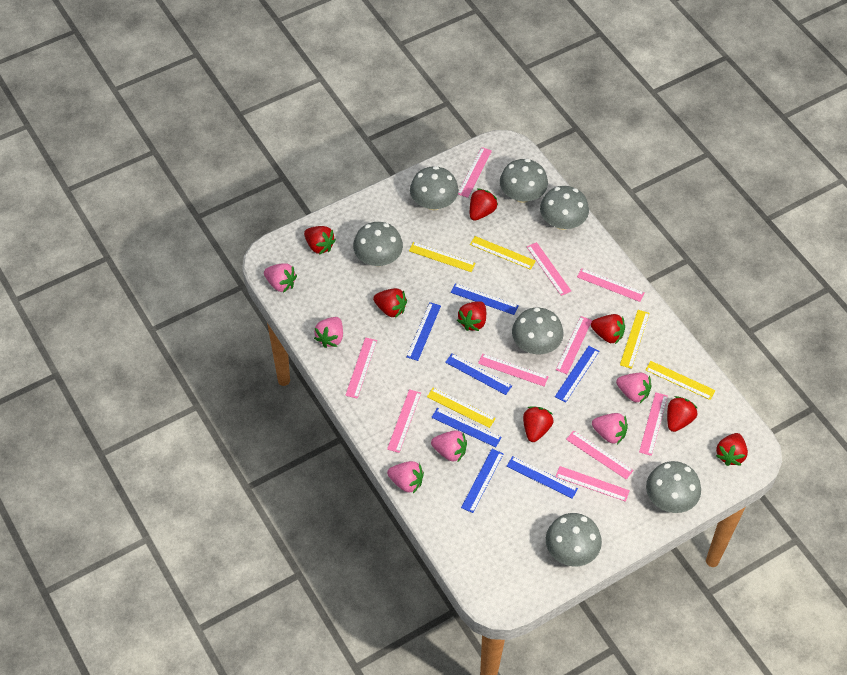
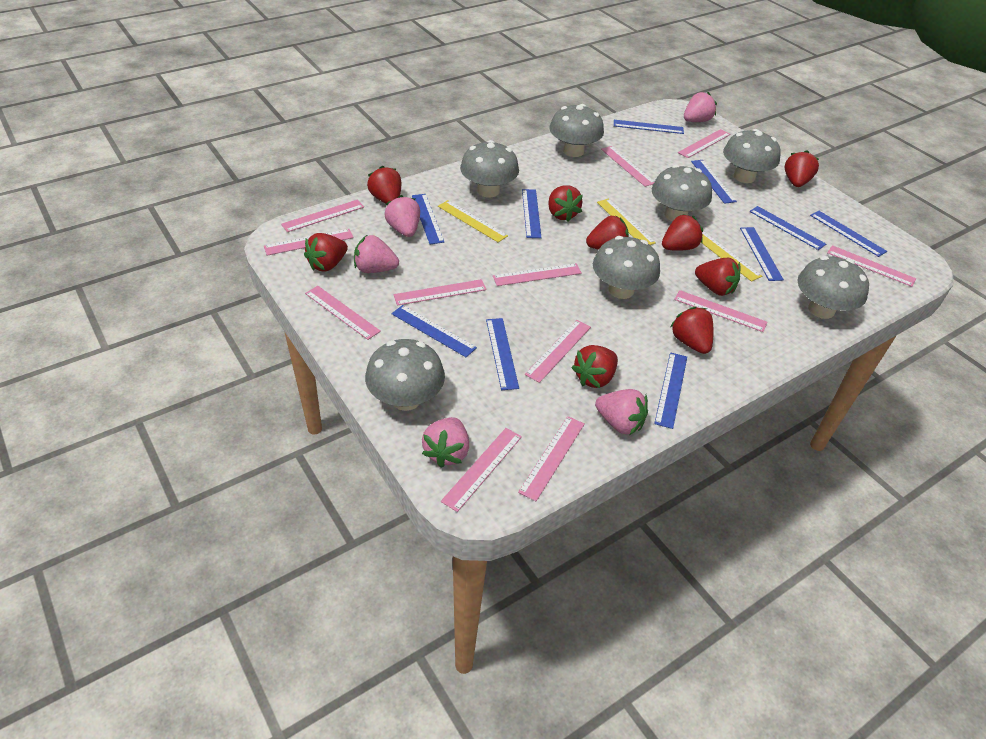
blue ruler: 7 -> 10
pink ruler: 10 -> 12
pink strawberry: 6 -> 5
red strawberry: 8 -> 9
yellow ruler: 5 -> 3

